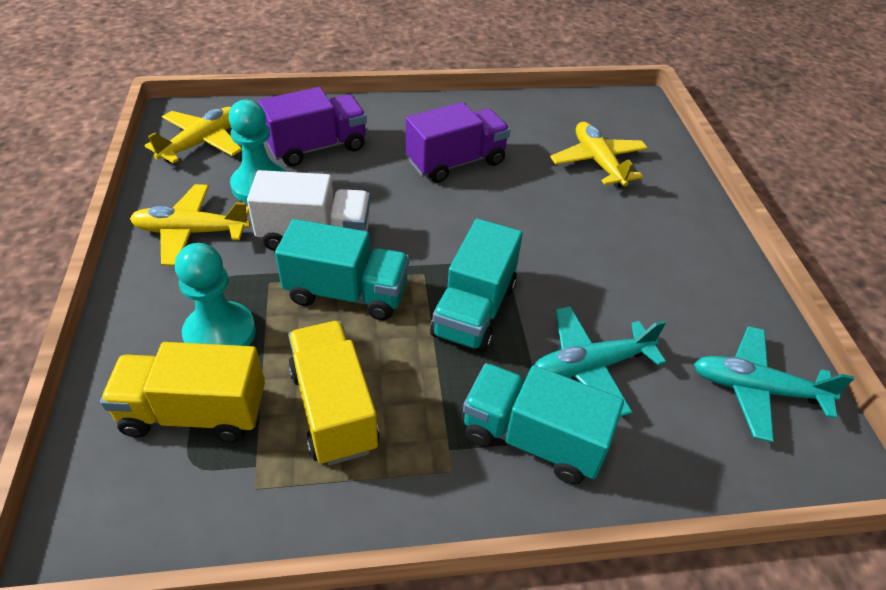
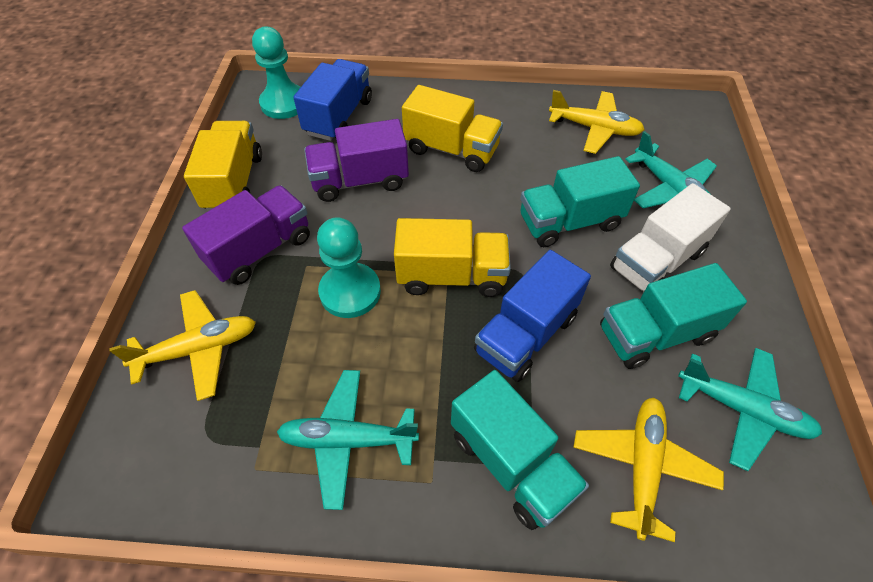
blue truck: 0 -> 2
turquoise plane: 2 -> 3
yellow truck: 2 -> 3

